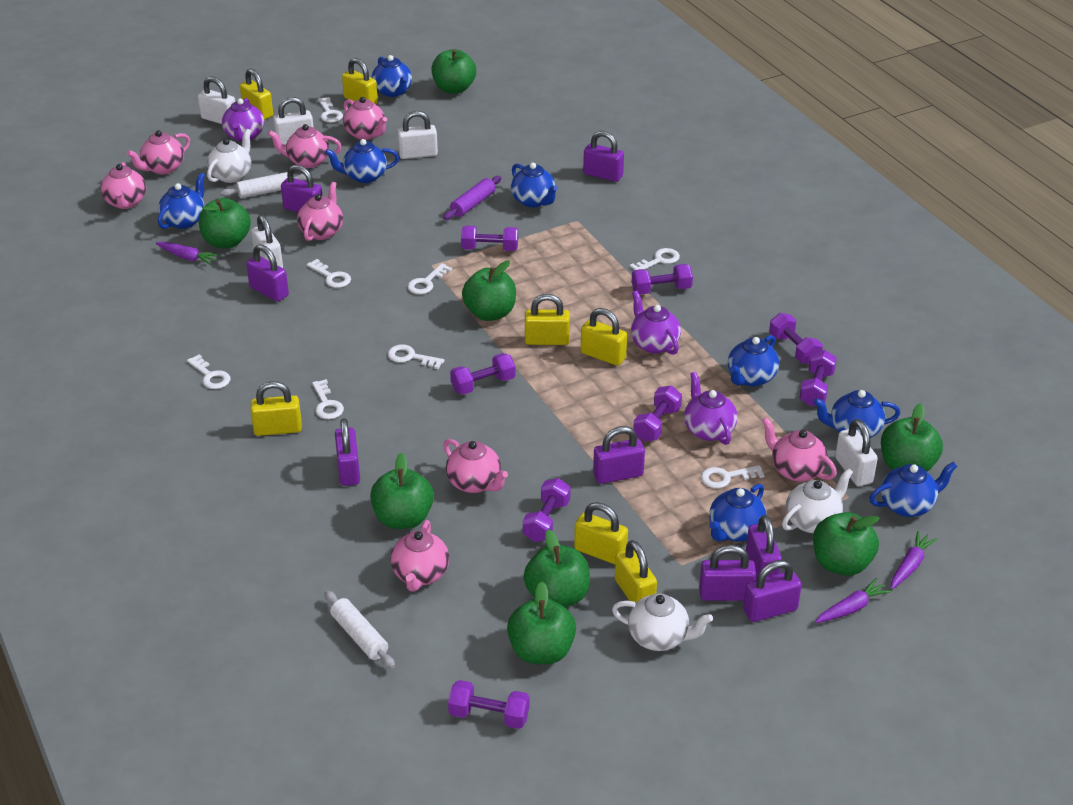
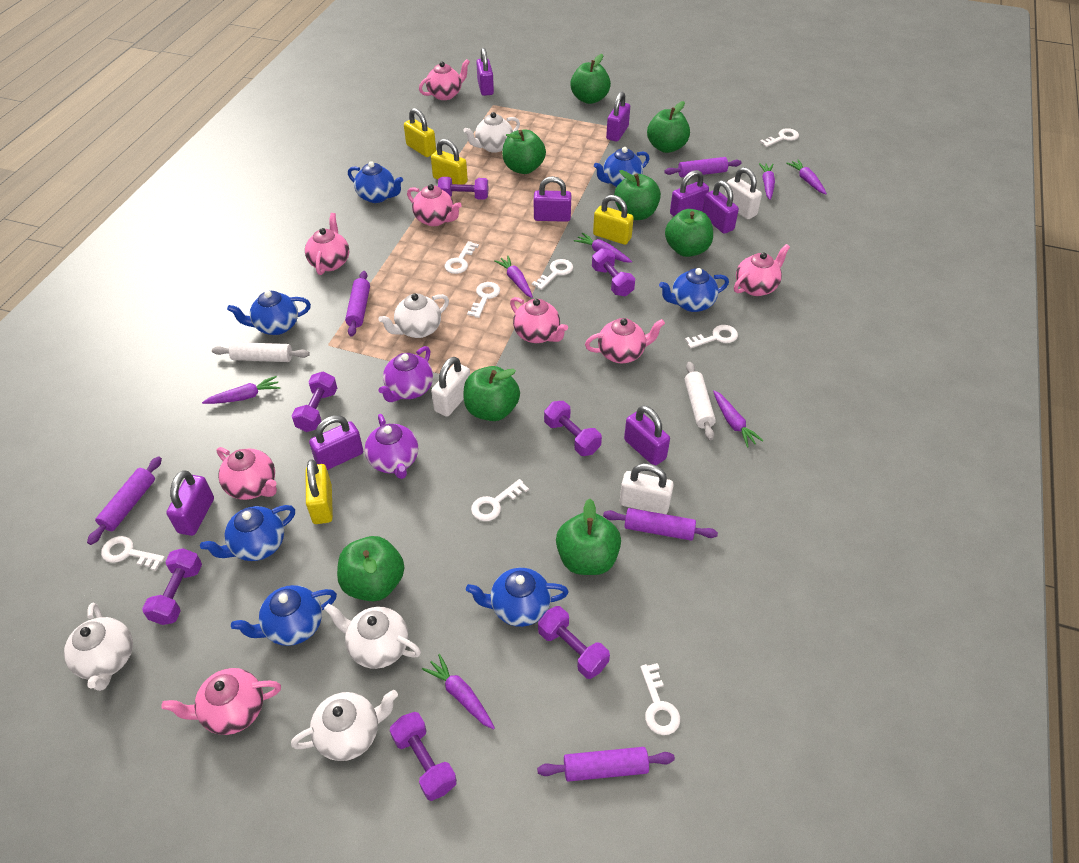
blue teapot: 8 -> 7
purple carrot: 3 -> 7
purple dumbbell: 8 -> 7
purple rolling pin: 1 -> 5
purple teapot: 3 -> 2
white padlock: 5 -> 3
white teapot: 3 -> 5
yellow padlock: 7 -> 4

